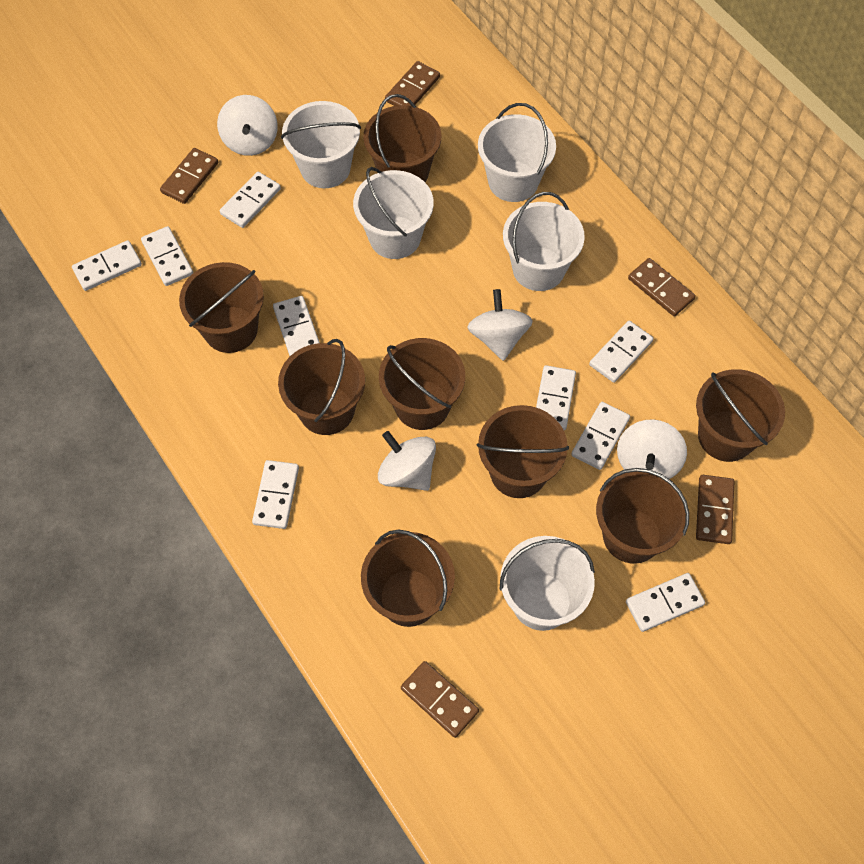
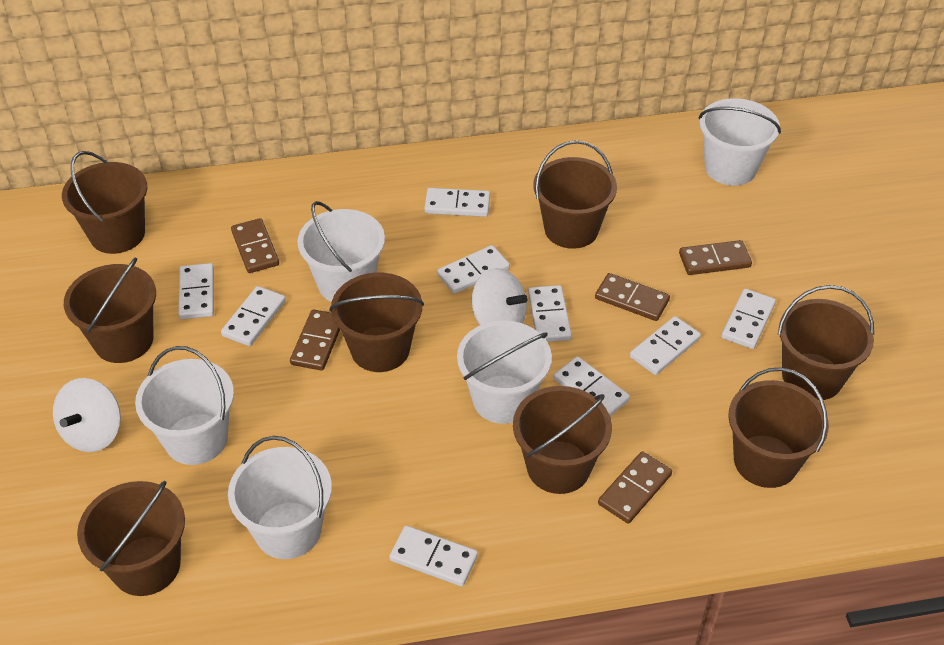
white spinning top: 4 -> 2

